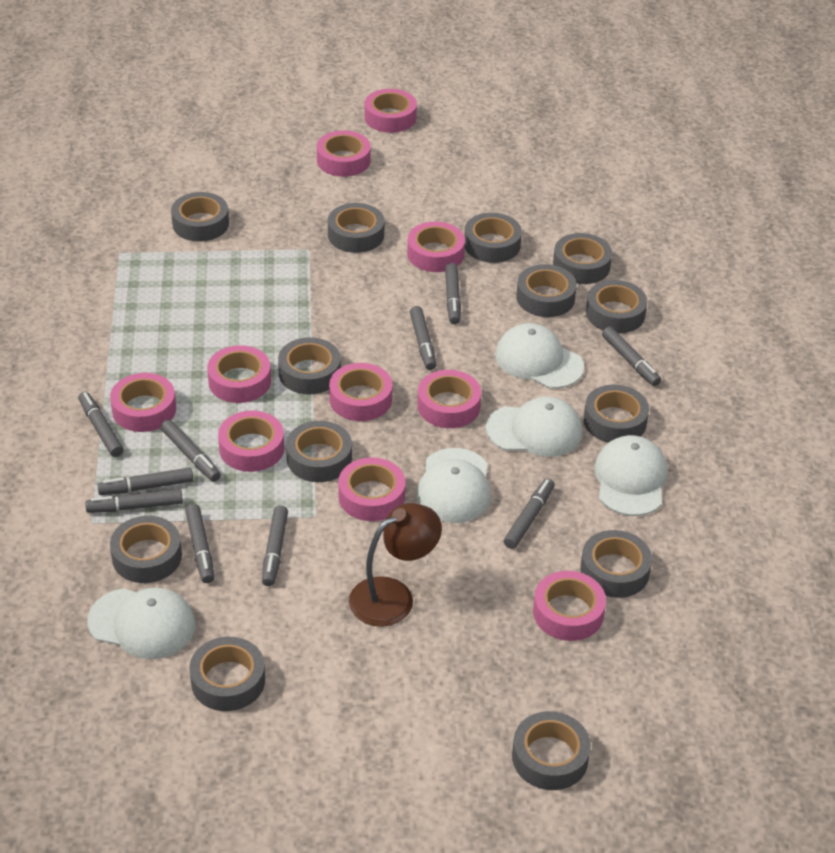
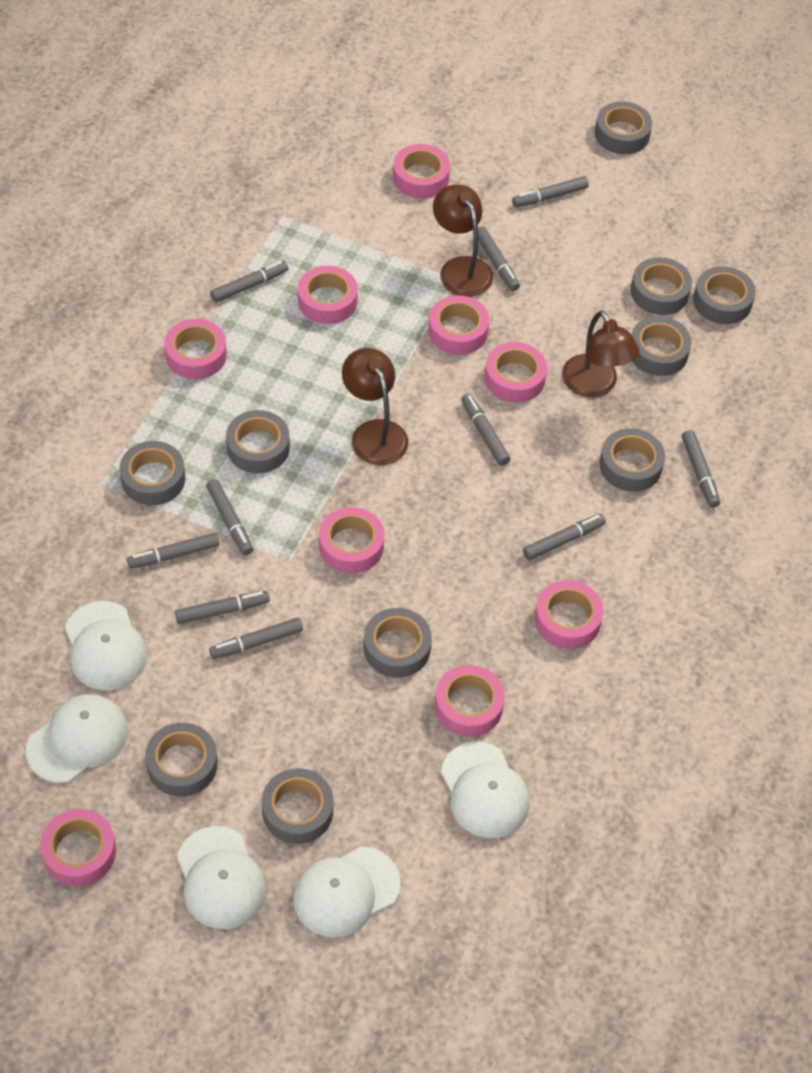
brown lamp: 1 -> 3
grey tape: 13 -> 10
pink tape: 10 -> 9

